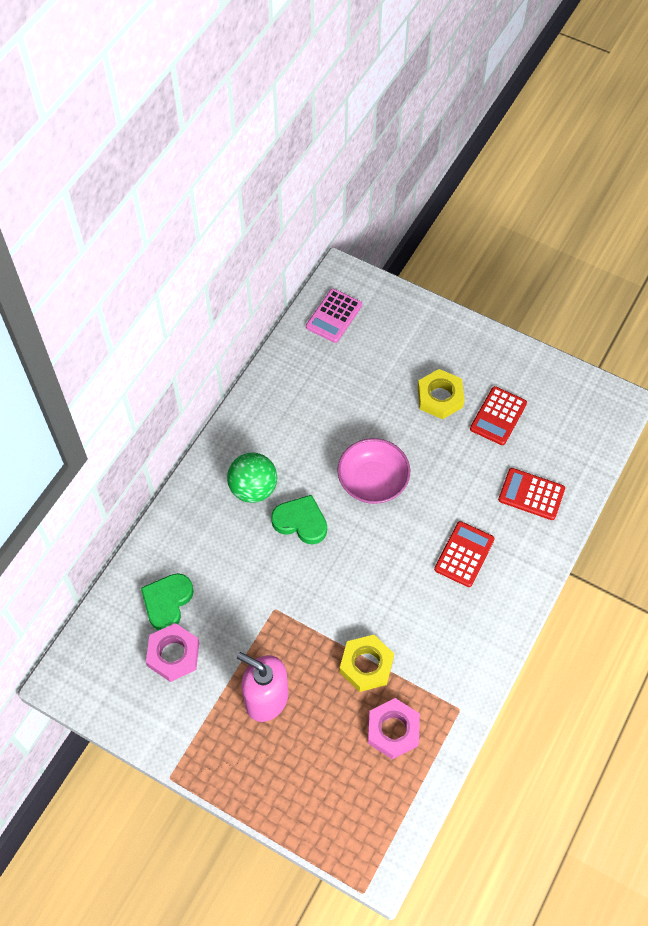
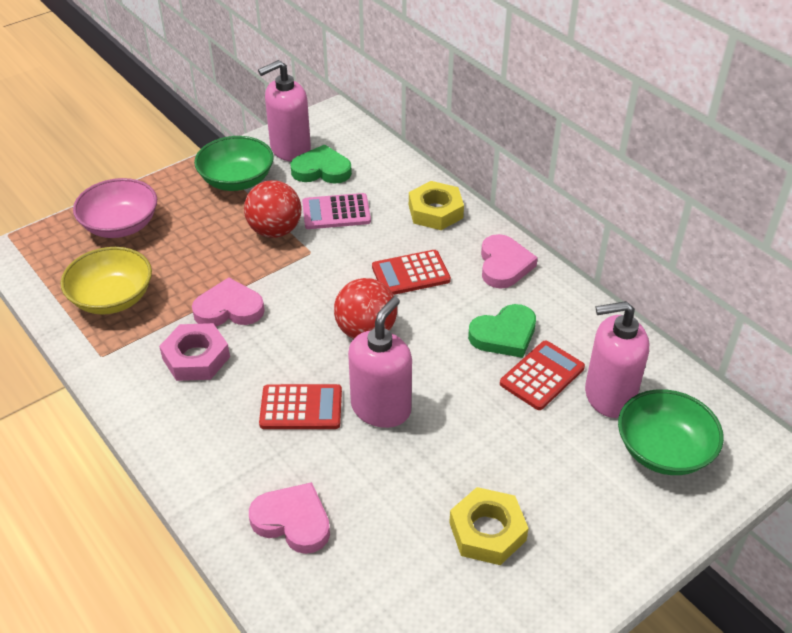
green ball: 1 -> 0
green bowl: 0 -> 2
pink heart: 0 -> 3
pink nut: 2 -> 1
pink soap dispenser: 1 -> 3
red ball: 0 -> 2
yellow bowl: 0 -> 1

